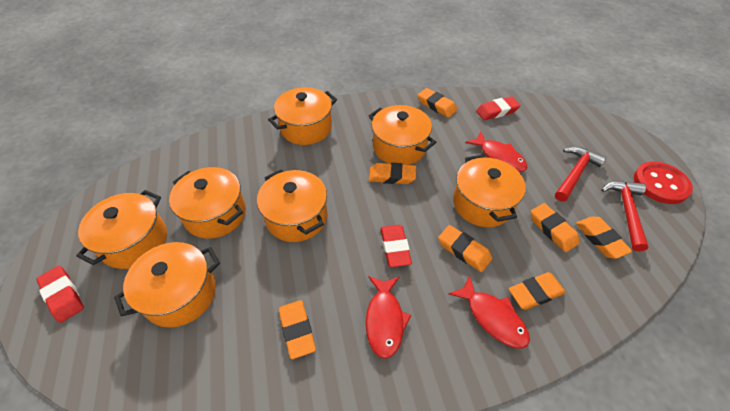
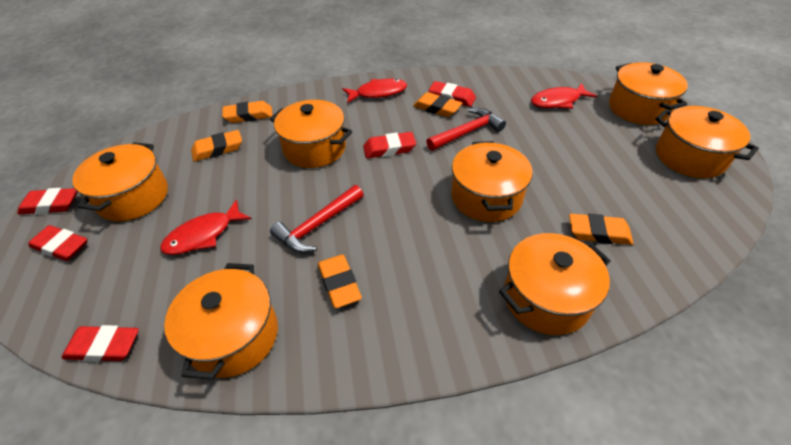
orange eraser: 7 -> 5
red button: 1 -> 0
red eraser: 3 -> 5

